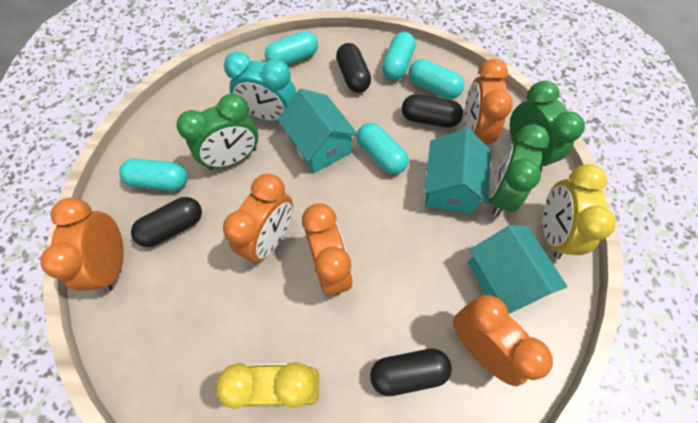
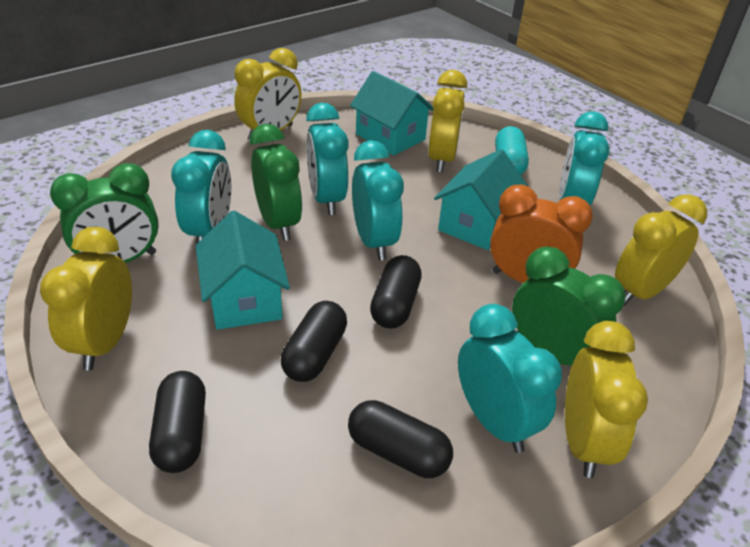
orange clock: 5 -> 1
turquoise capsule: 5 -> 1
turquoise clock: 1 -> 5
yellow clock: 2 -> 5

